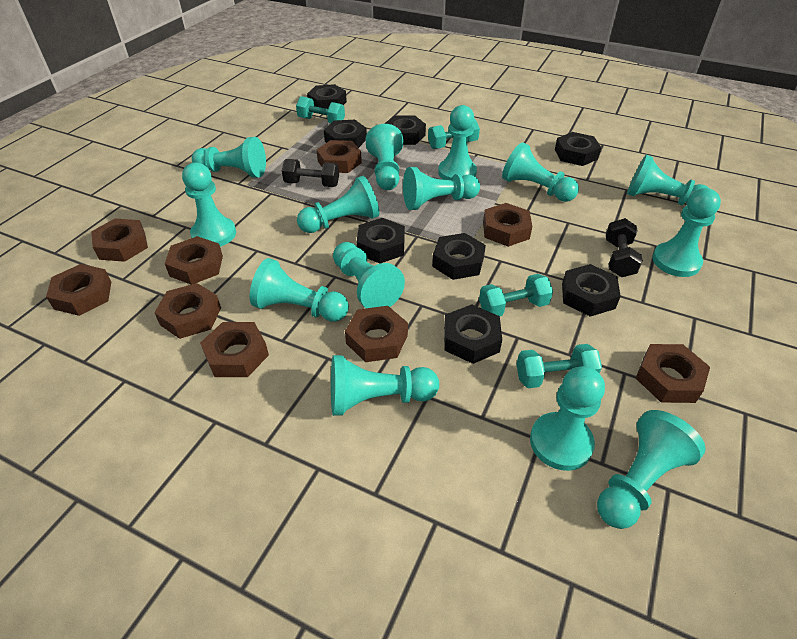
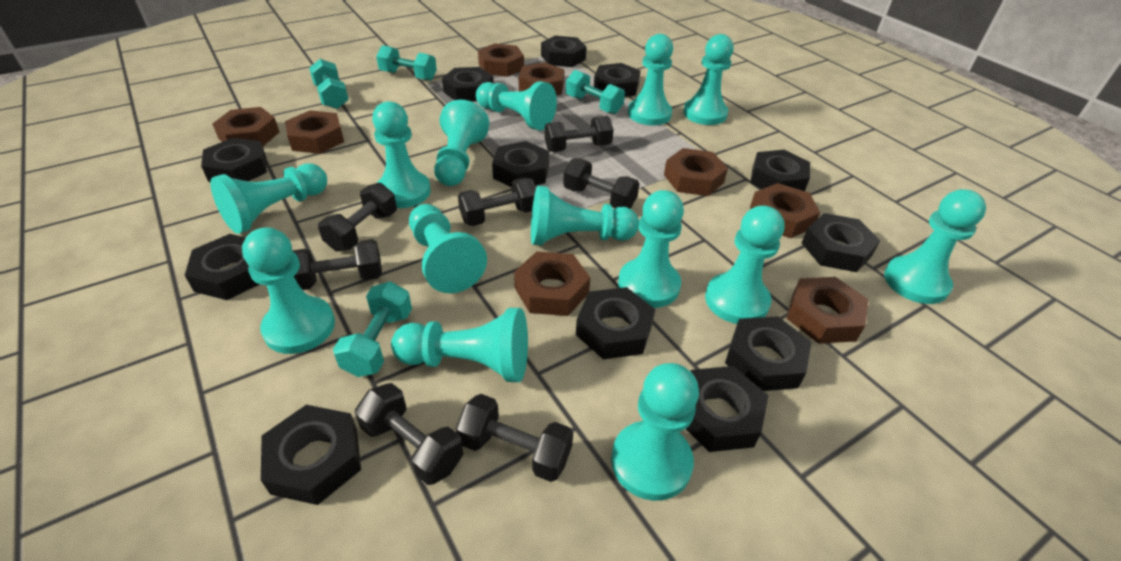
black dumbbell: 2 -> 7
black nut: 8 -> 12
brown nut: 9 -> 8

